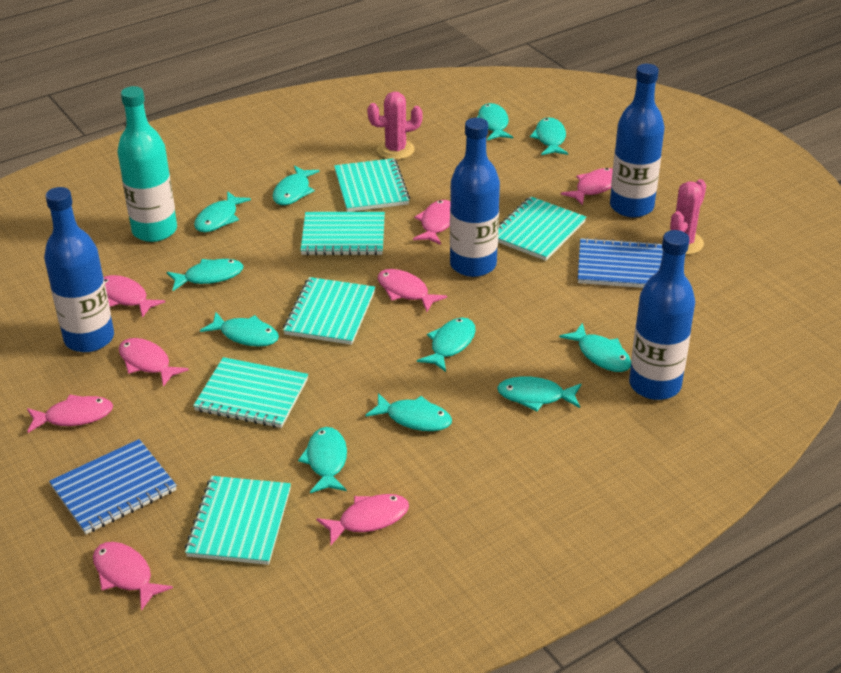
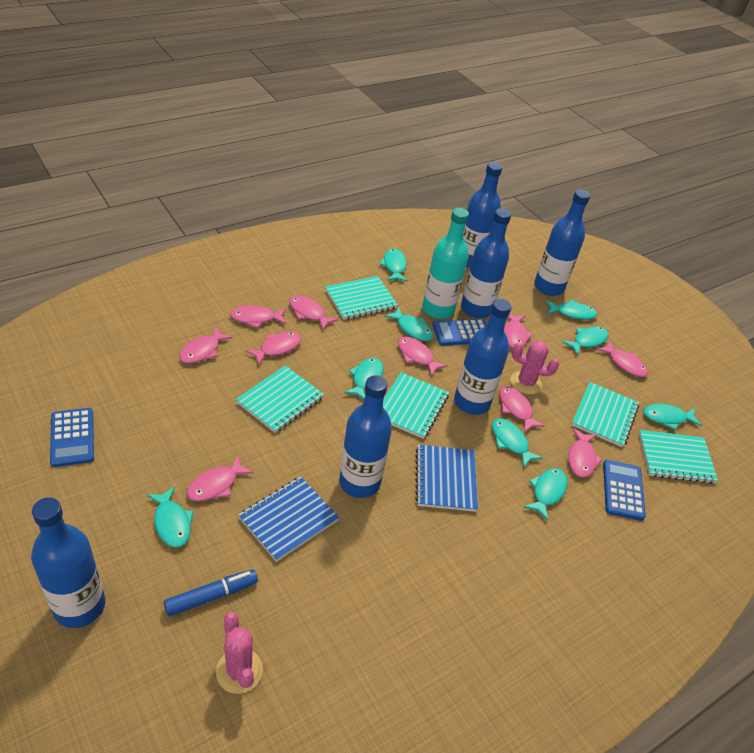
blue bottle: 4 -> 6
blue calculator: 0 -> 3
blue marker: 0 -> 1
pink fish: 8 -> 10
turquoise fish: 11 -> 9
turquoise notebook: 6 -> 5

